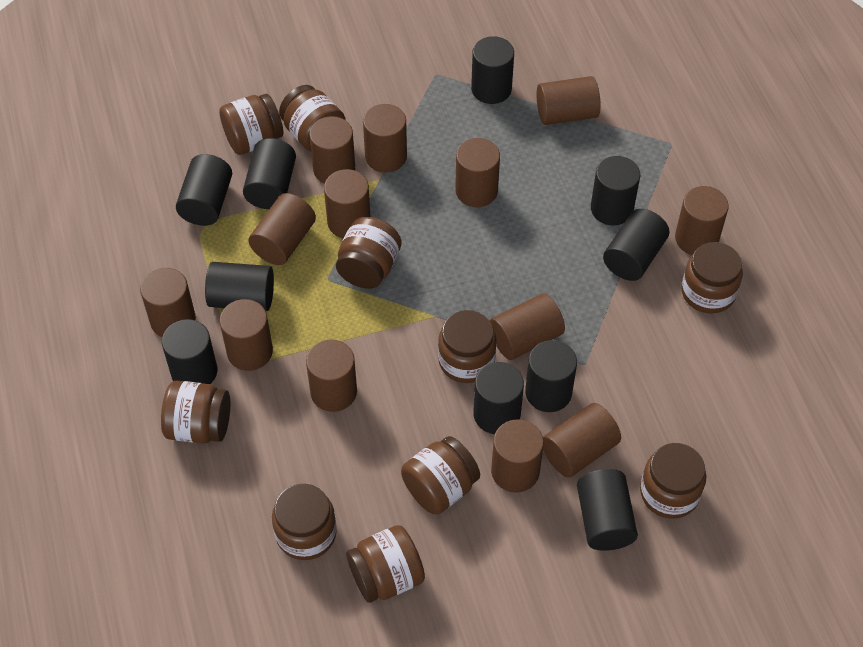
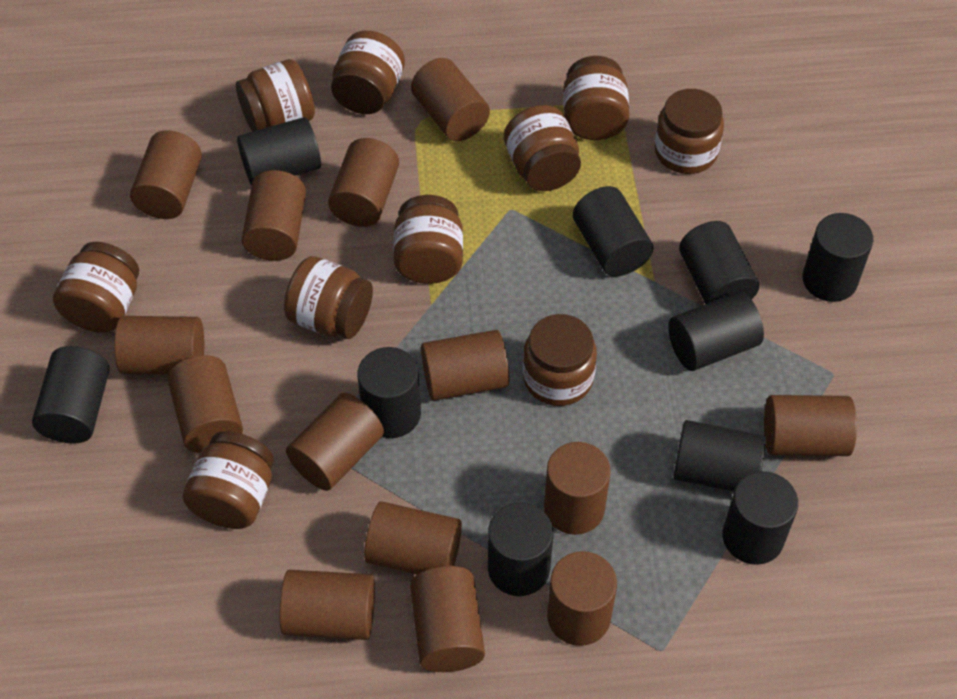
brown cylinder: 13 -> 14

